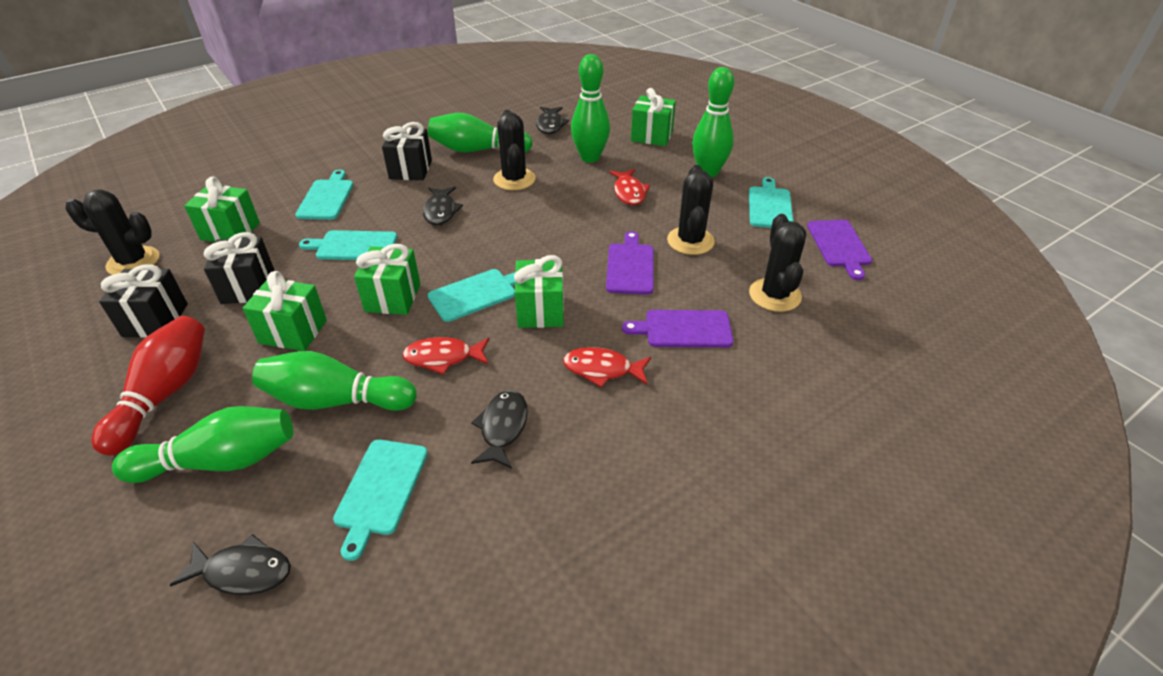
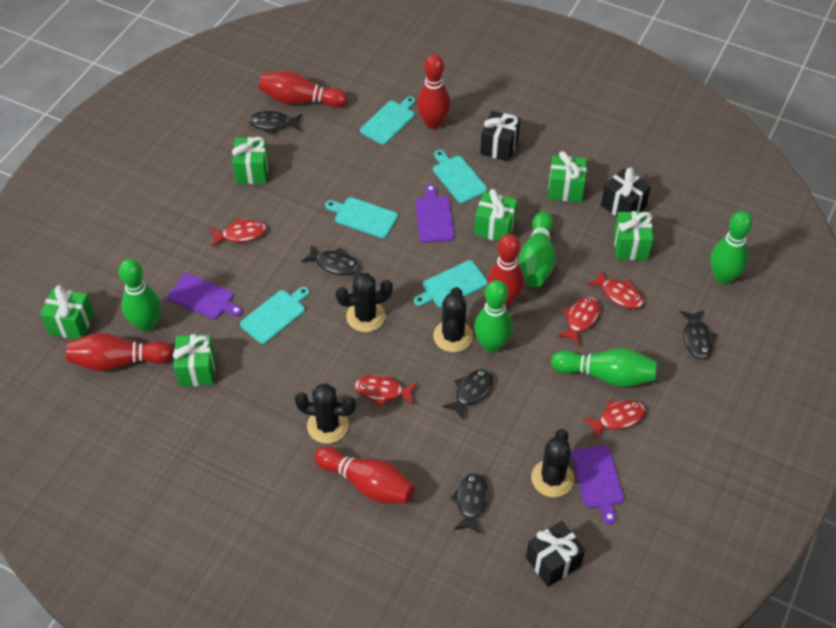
black fish: 4 -> 5
green gift: 5 -> 6
red bowling pin: 1 -> 5
red fish: 3 -> 5

